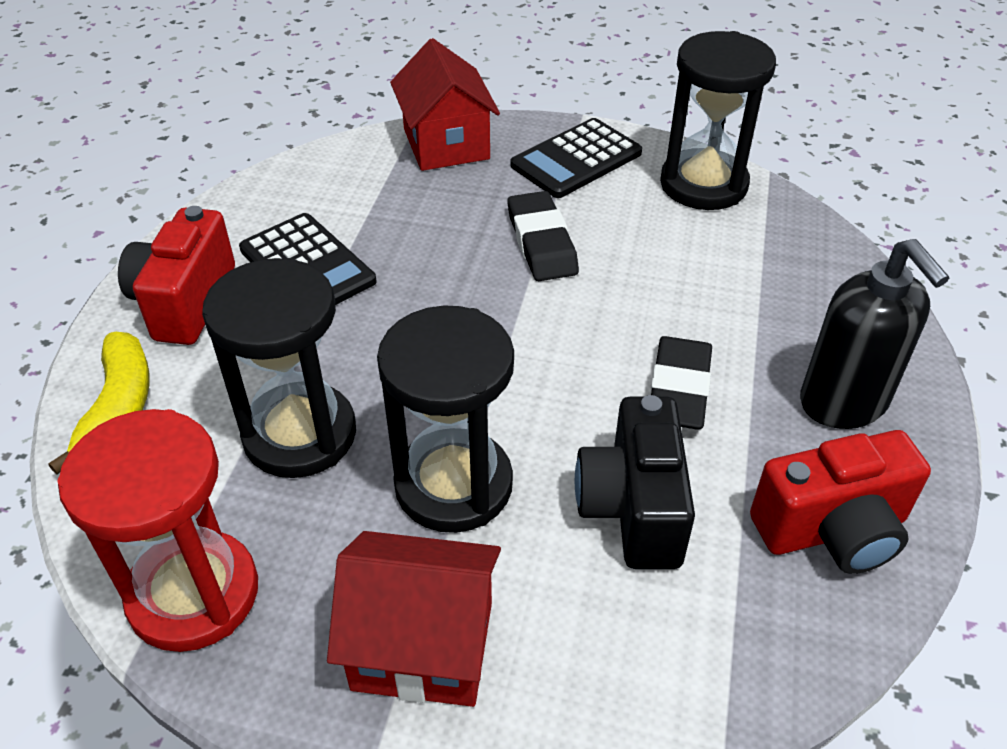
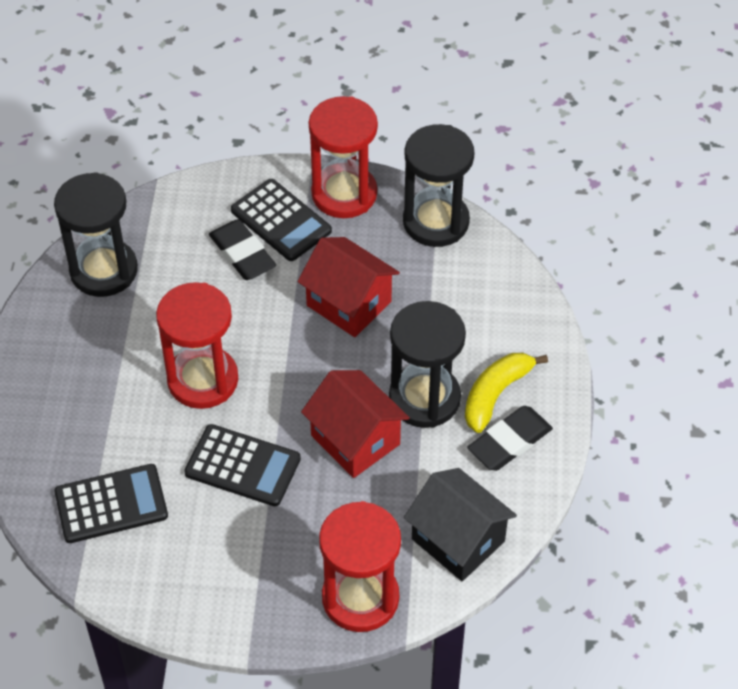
black calculator: 2 -> 3
black camera: 1 -> 0
black house: 0 -> 1
black soap dispenser: 1 -> 0
red camera: 2 -> 0
red hourglass: 1 -> 3

